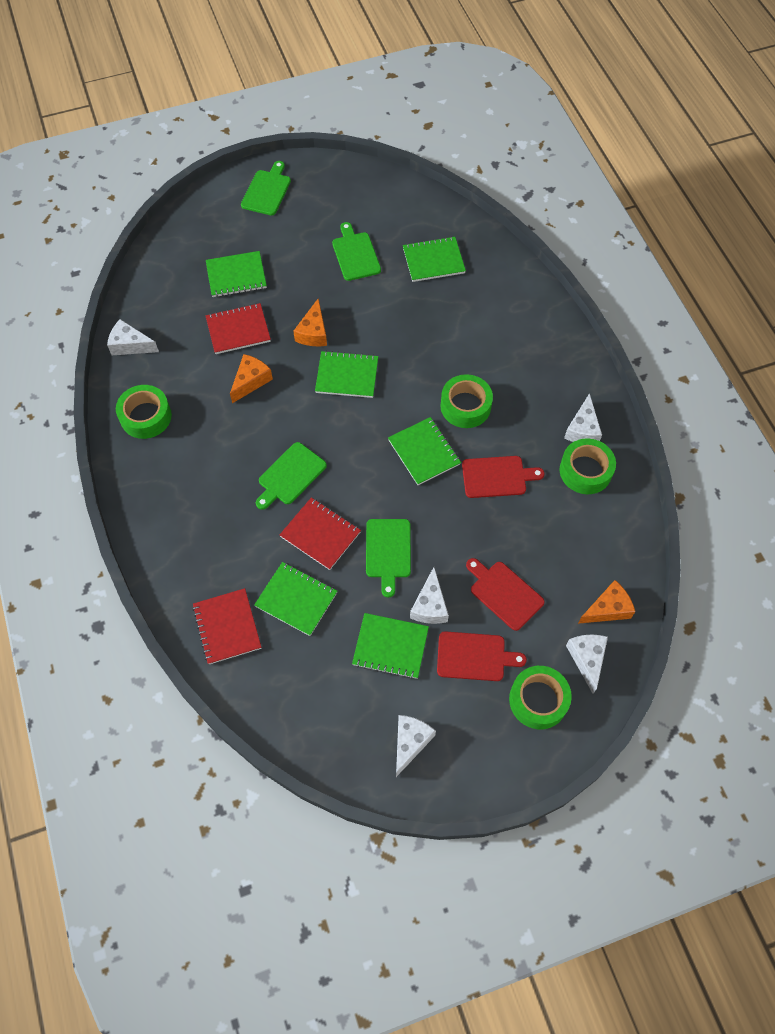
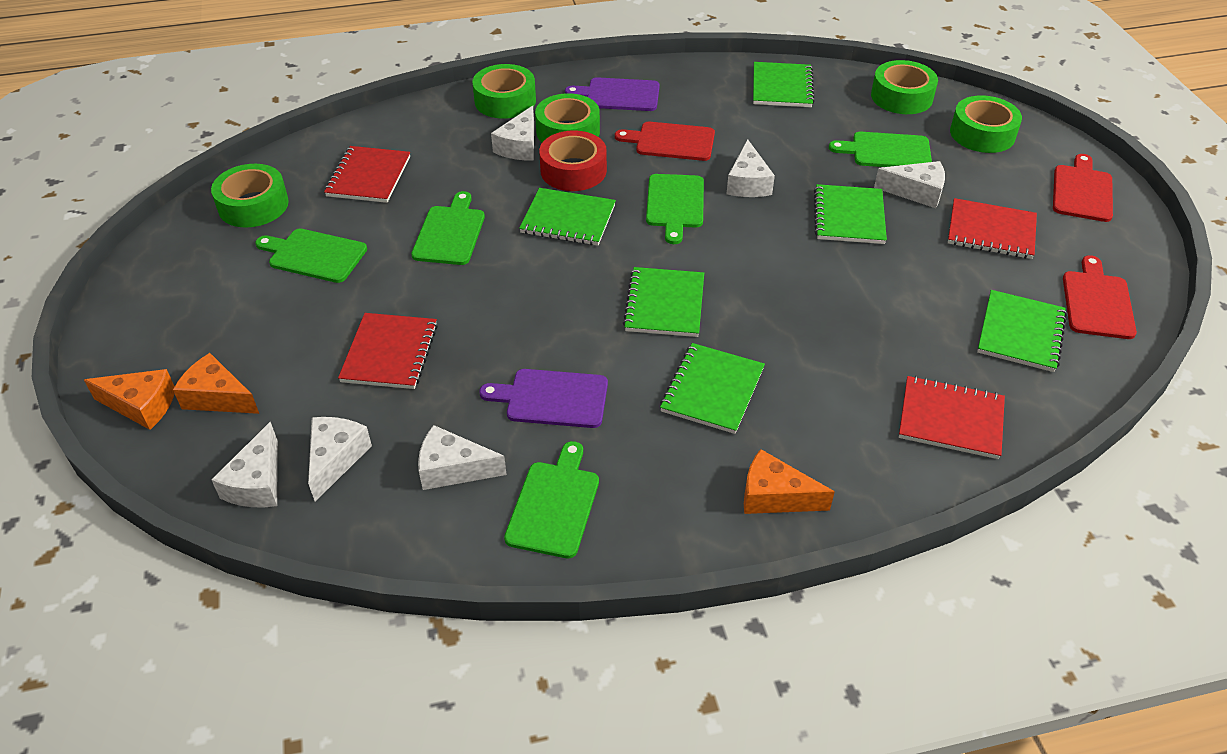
green cutting board: 4 -> 5
green tape: 4 -> 5
purple cutting board: 0 -> 2
red notebook: 3 -> 4
red tape: 0 -> 1
white cheese: 5 -> 6

